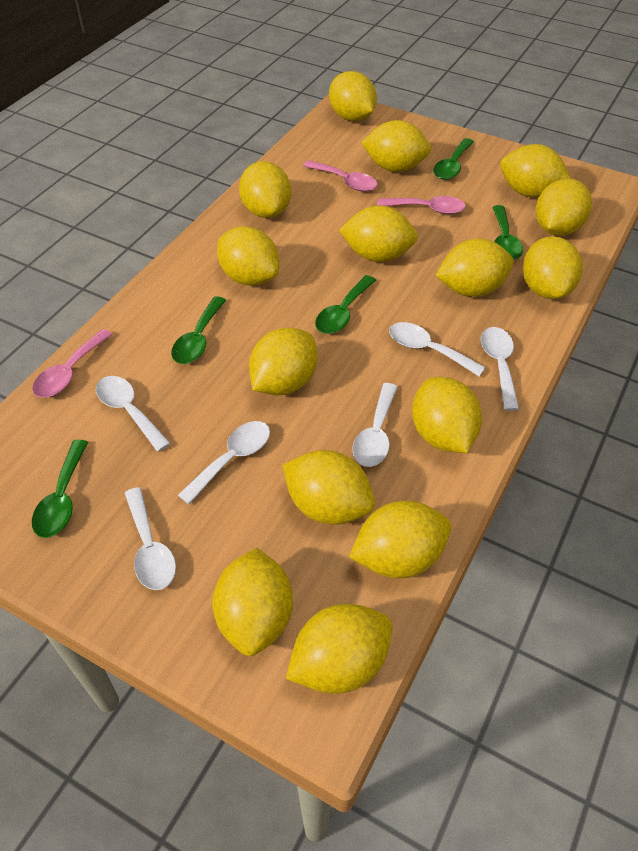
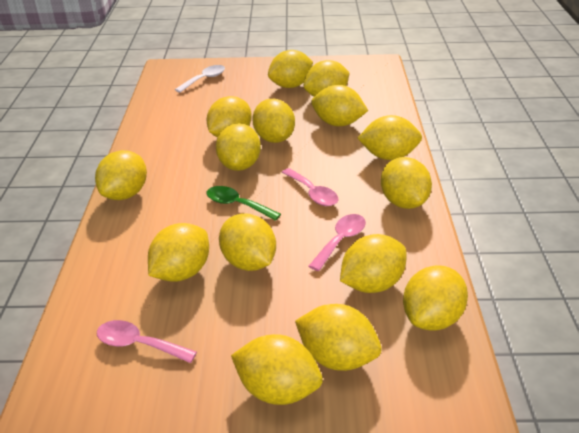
green spoon: 5 -> 1
white spoon: 6 -> 1

